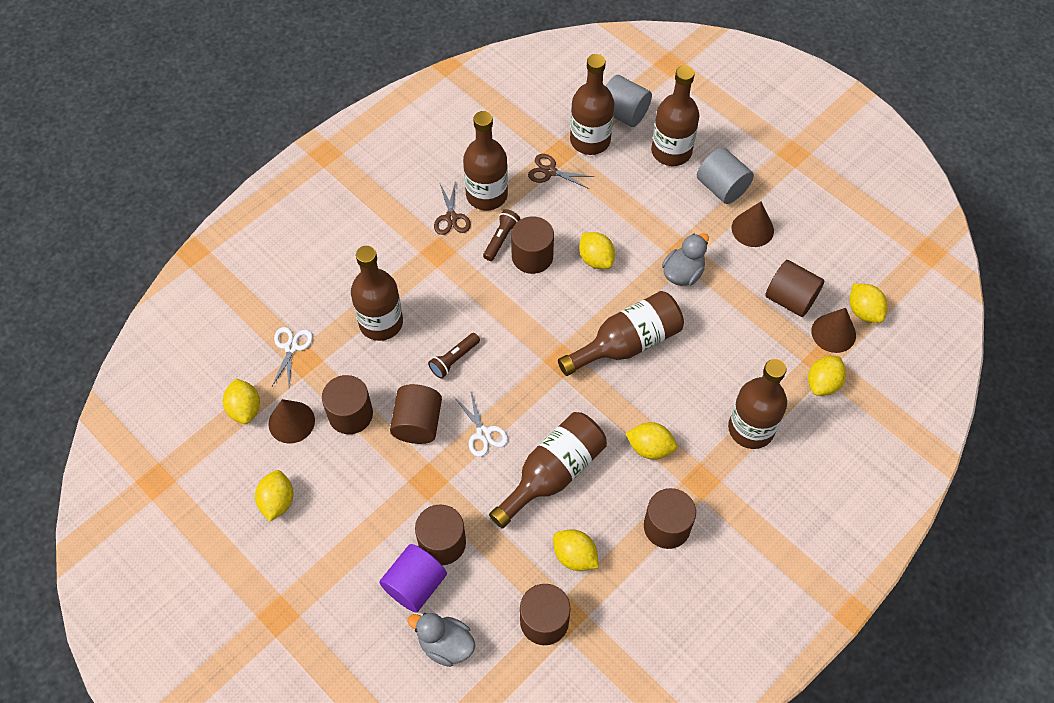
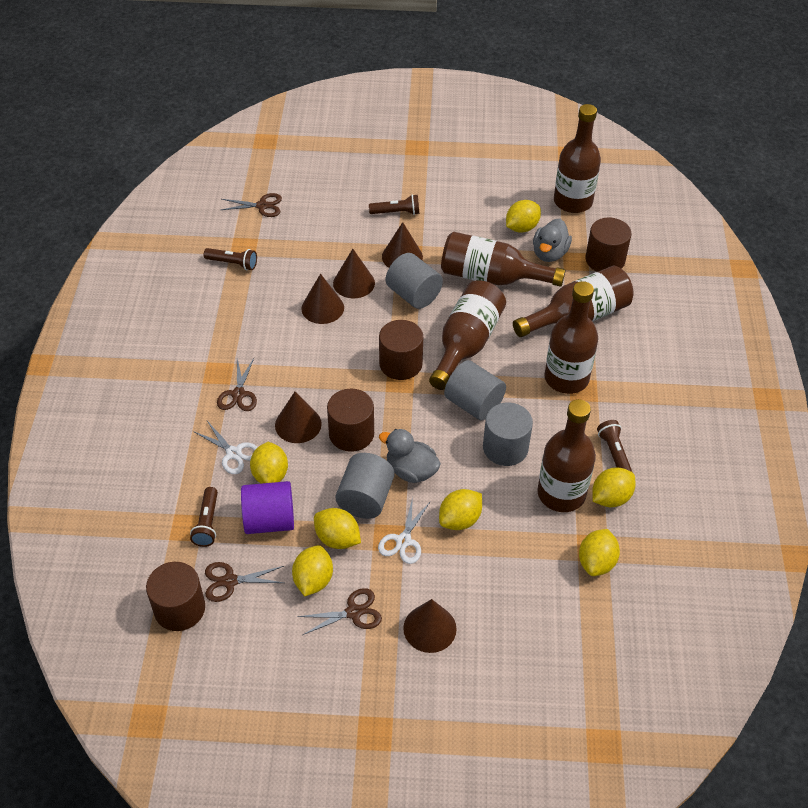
brown bottle: 7 -> 6
brown cone: 3 -> 5
brown cylinder: 7 -> 4
brown flashlight: 2 -> 4
brown scissors: 2 -> 4
grey cylinder: 2 -> 4

